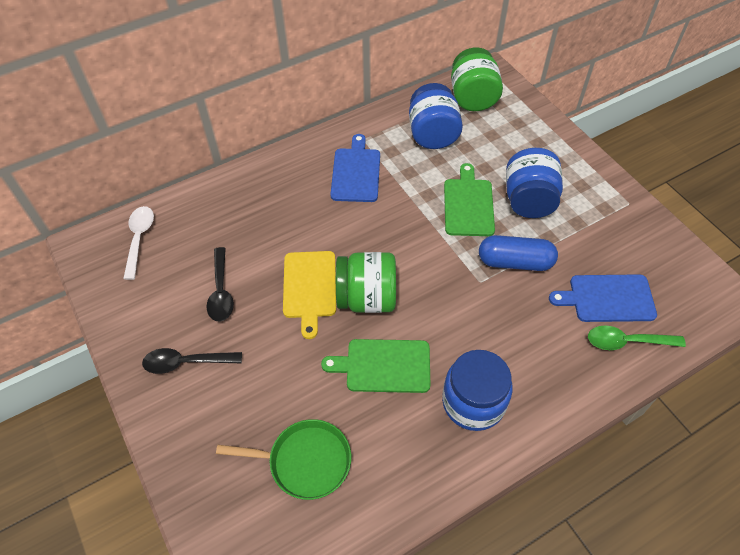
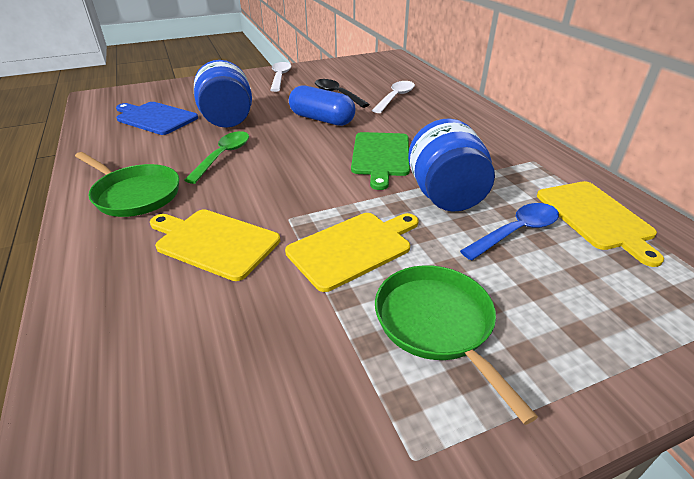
black spoon: 2 -> 1
blue cutting board: 2 -> 1
blue jar: 3 -> 2
blue spoon: 0 -> 1
green cutting board: 2 -> 1
green jar: 2 -> 0
green pan: 1 -> 2
white spoon: 1 -> 2
yellow cutting board: 1 -> 3

